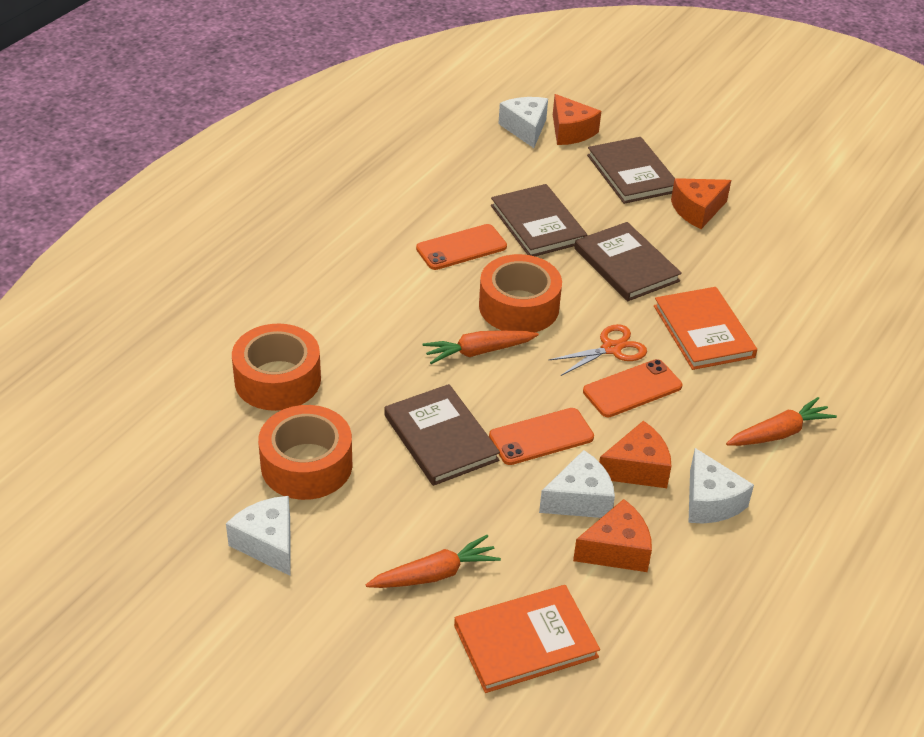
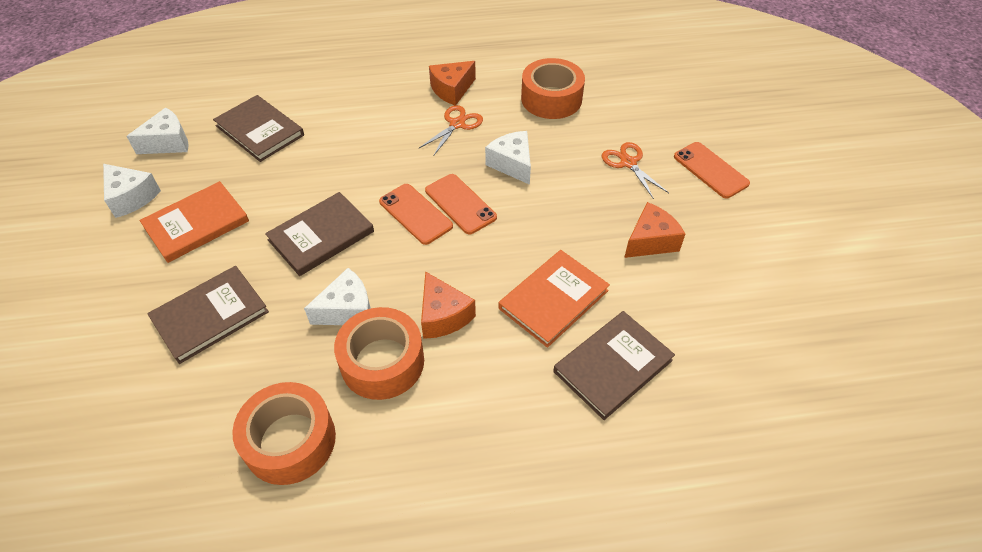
orange carrot: 3 -> 0
orange cheese: 4 -> 3
orange scissors: 1 -> 2

